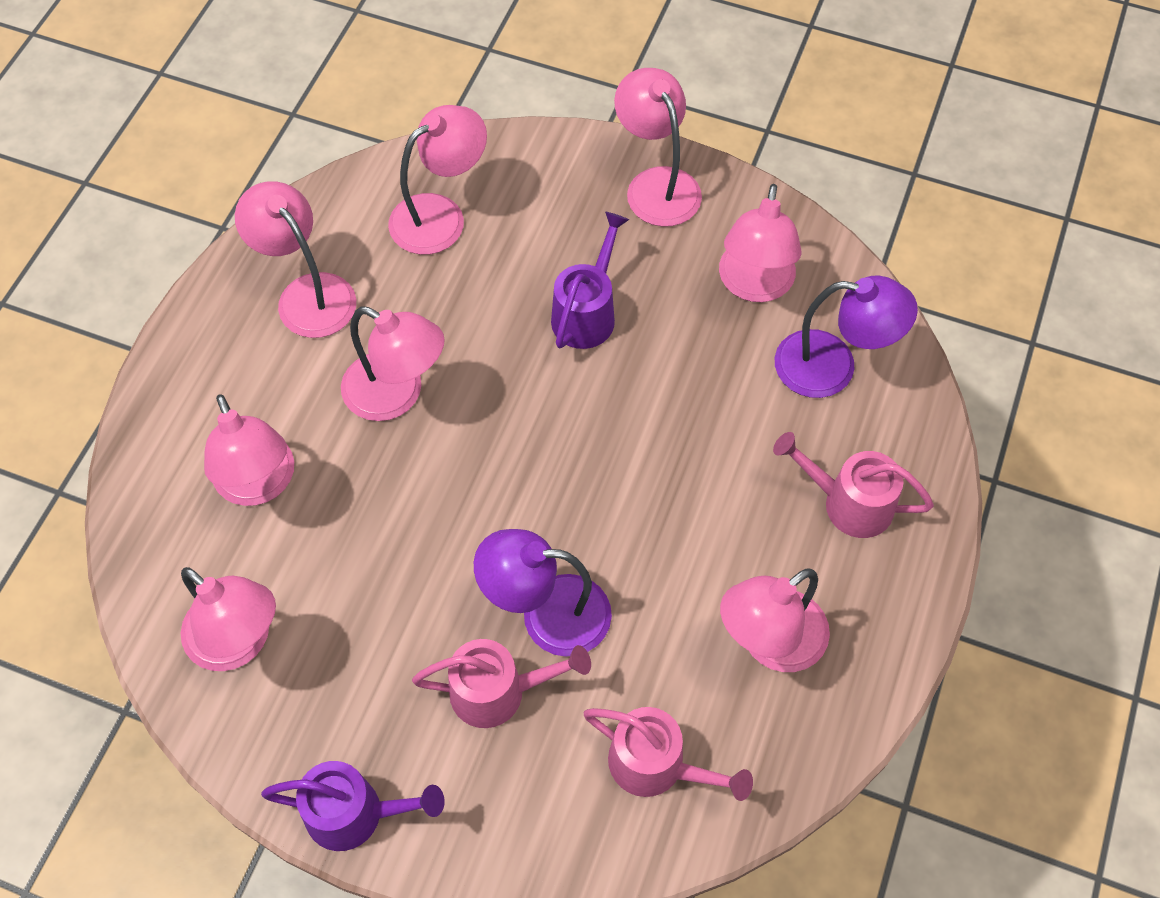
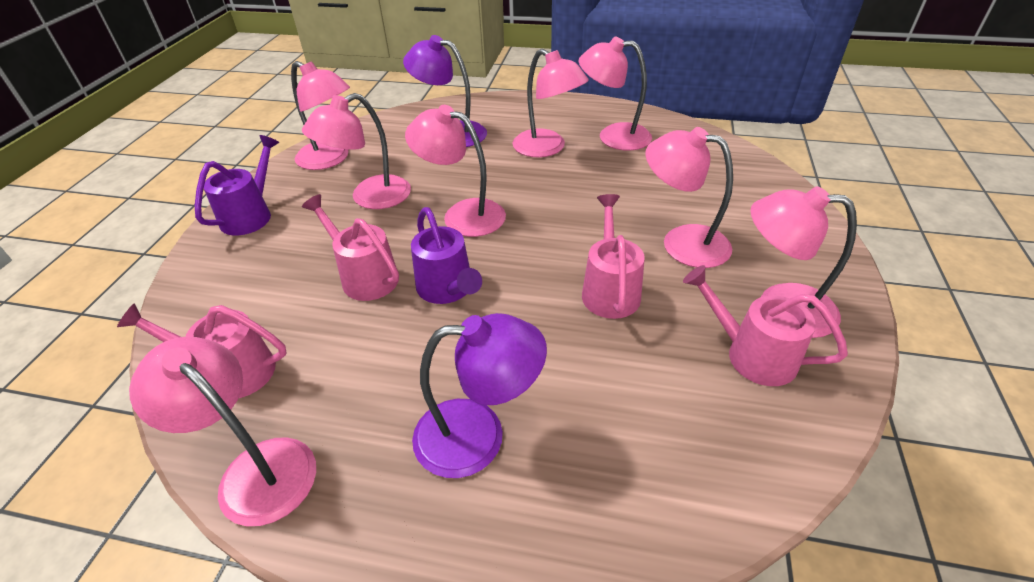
pink watering can: 3 -> 4

